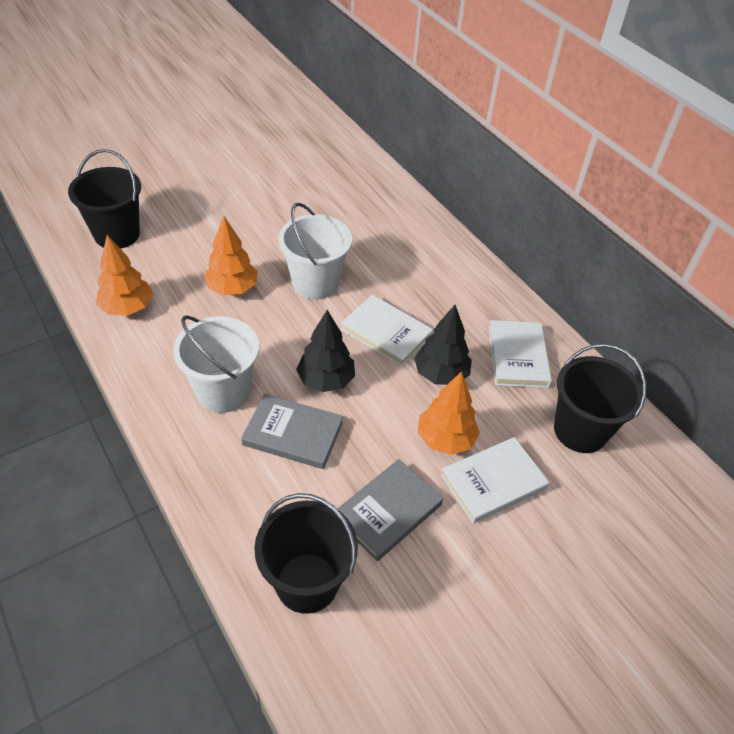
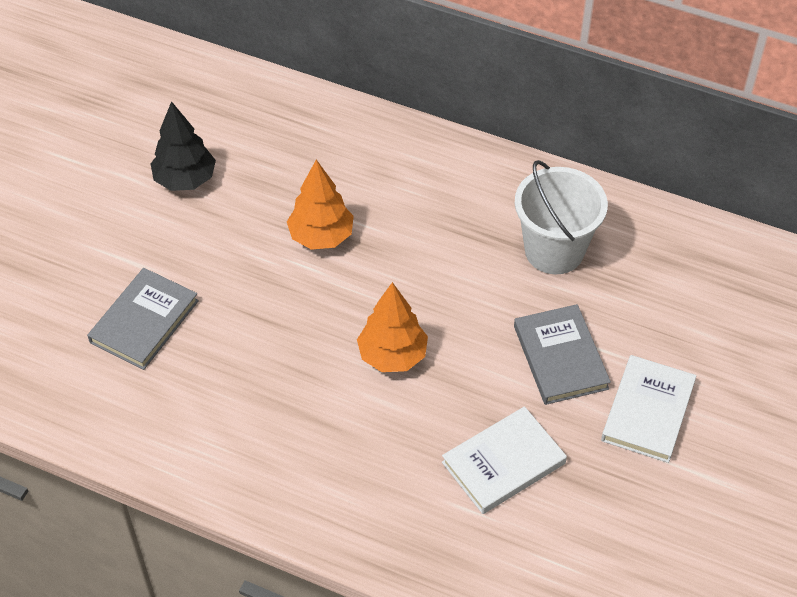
black bucket: 3 -> 0
black tree: 2 -> 1
orange tree: 3 -> 2
white book: 3 -> 2
white bucket: 2 -> 1

